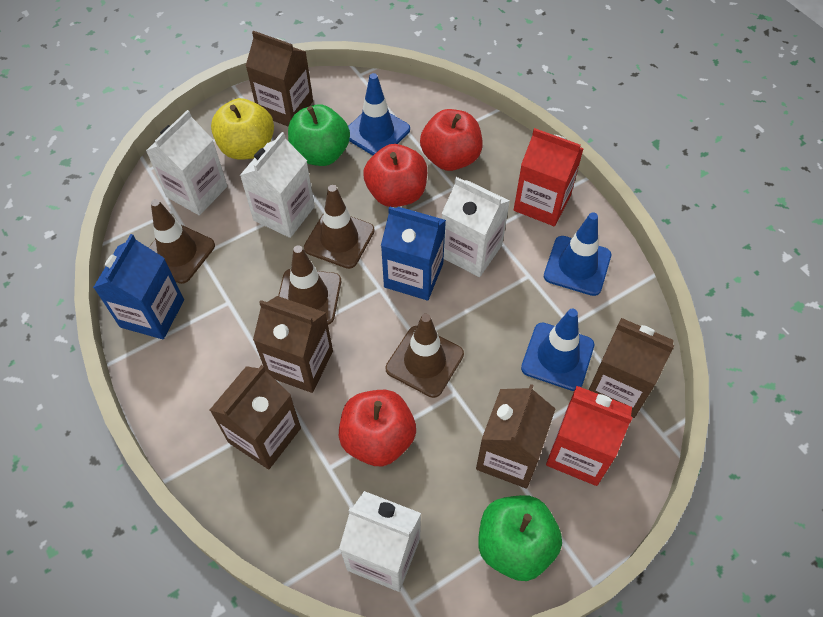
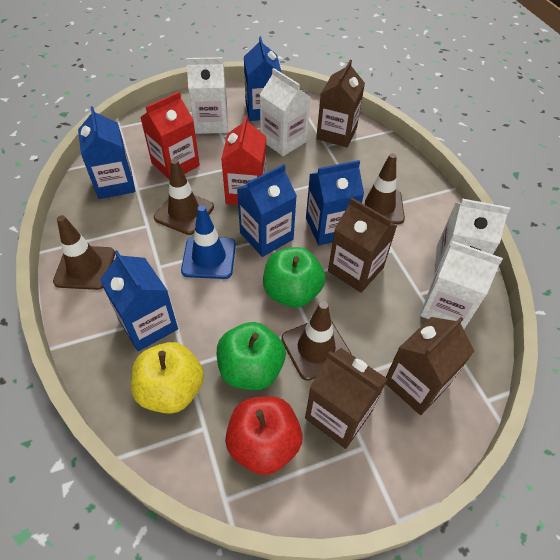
blue carton: 2 -> 5
blue traffic cone: 3 -> 1
brown carton: 5 -> 4
red apple: 3 -> 1

